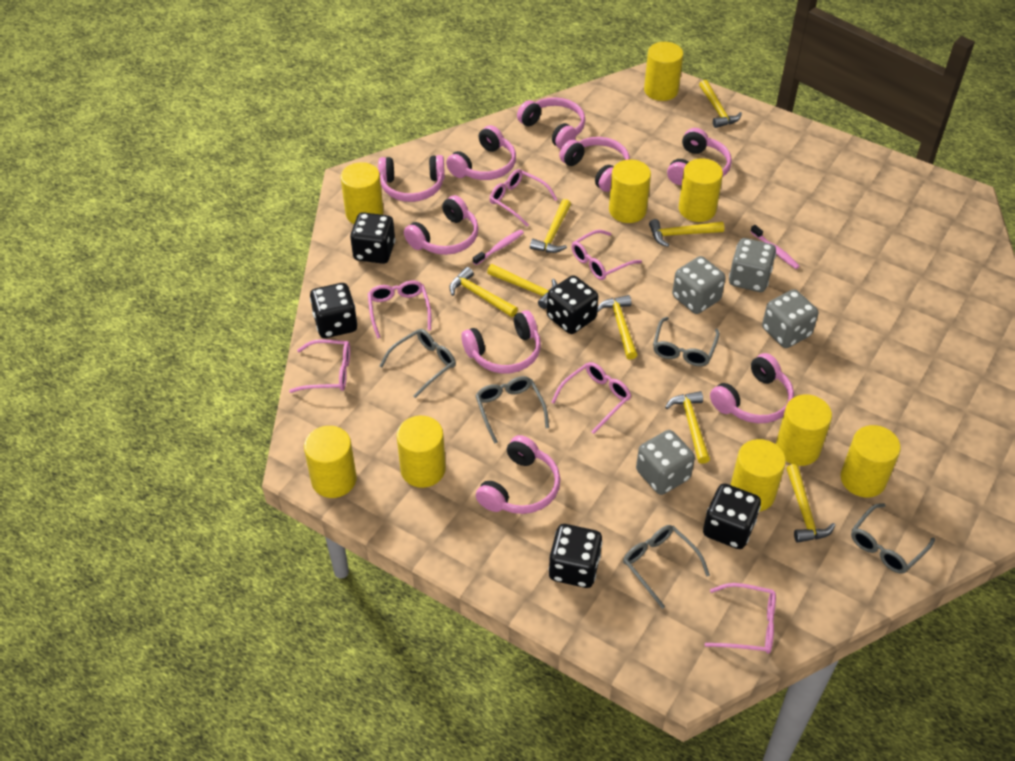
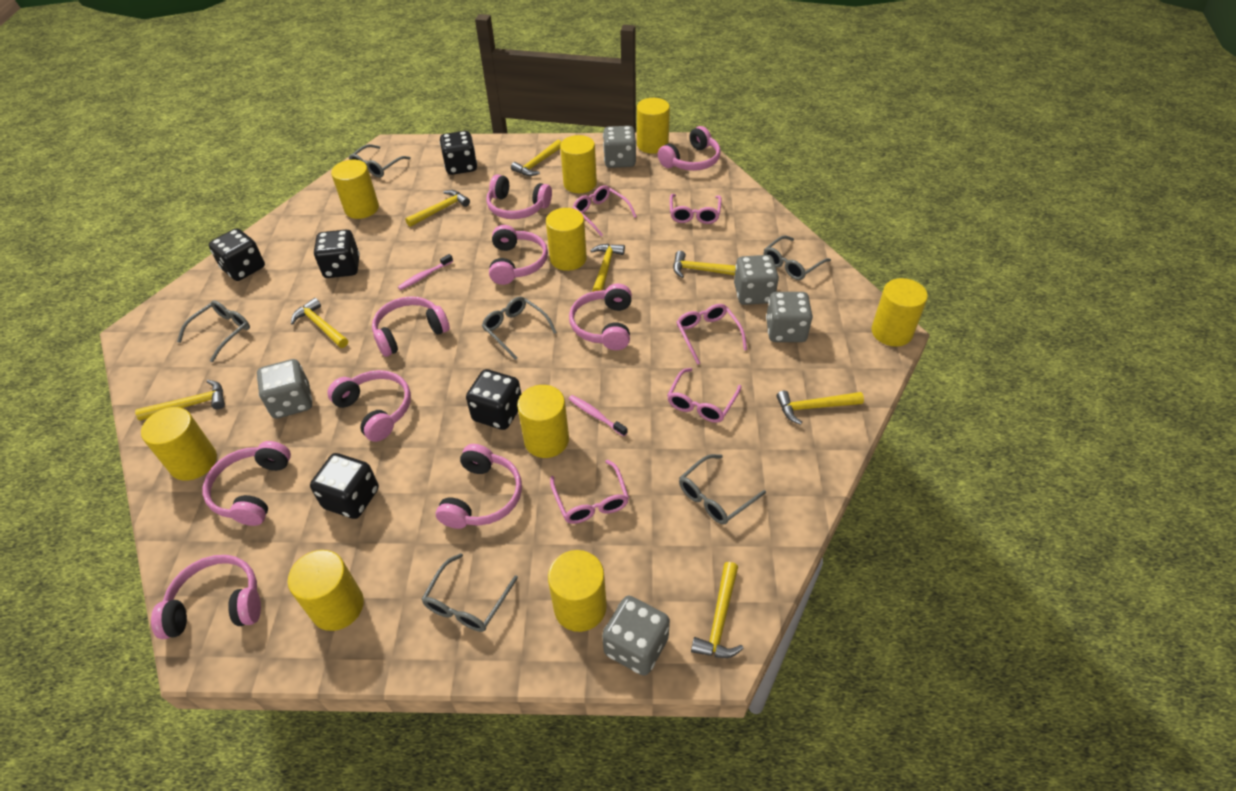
grey dice: 4 -> 5
grey glasses: 5 -> 6
pink glasses: 6 -> 5

